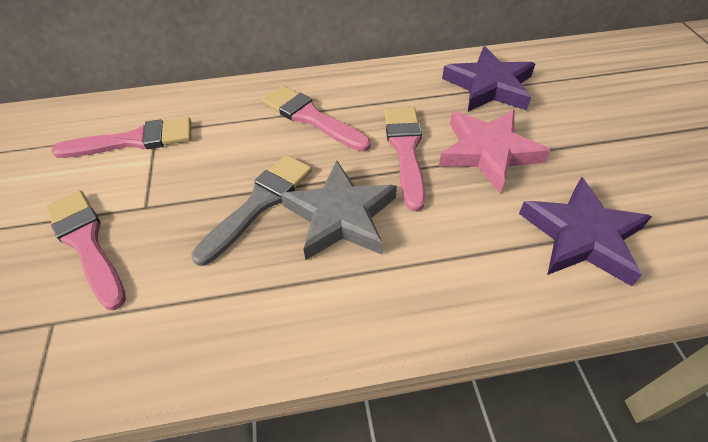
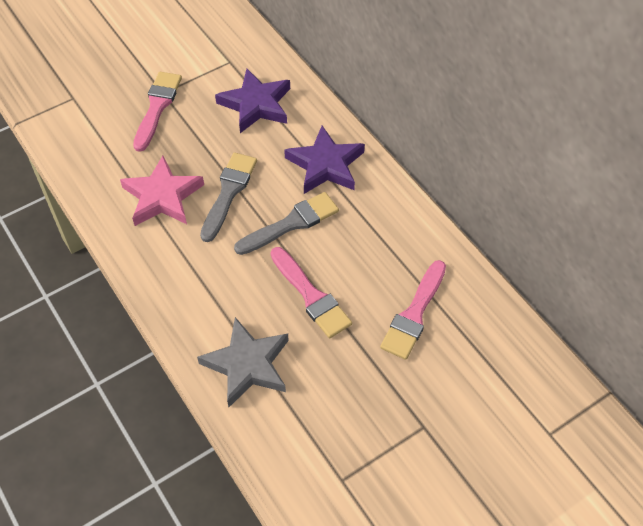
grey brush: 1 -> 2
pink brush: 4 -> 3

